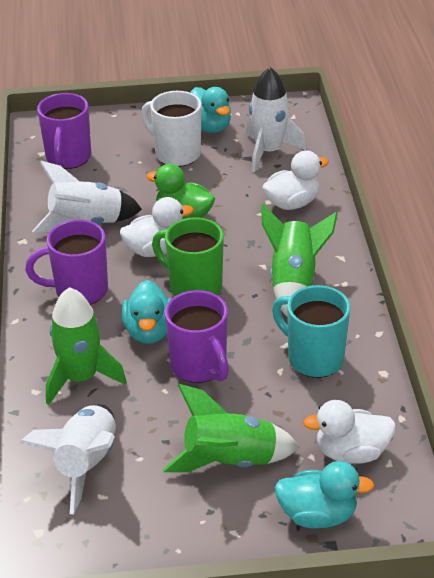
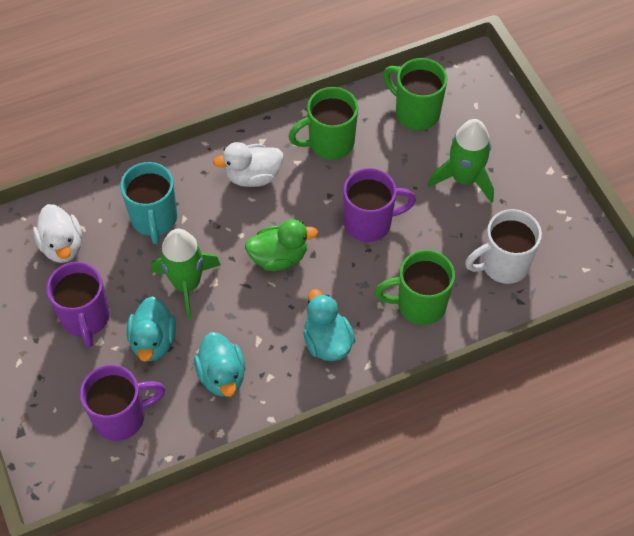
green mug: 1 -> 3
green rocket: 3 -> 2
white duck: 3 -> 2
white rocket: 3 -> 0

